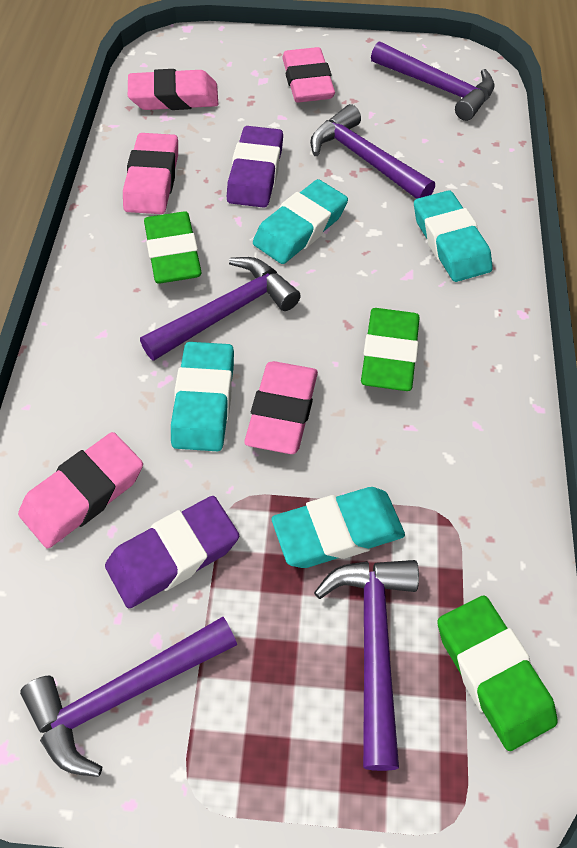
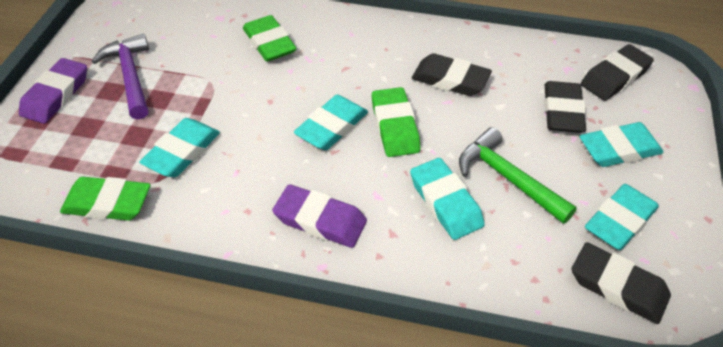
black eraser: 0 -> 4
green hammer: 0 -> 1
pink eraser: 5 -> 0
purple hammer: 5 -> 1
turquoise eraser: 4 -> 5

